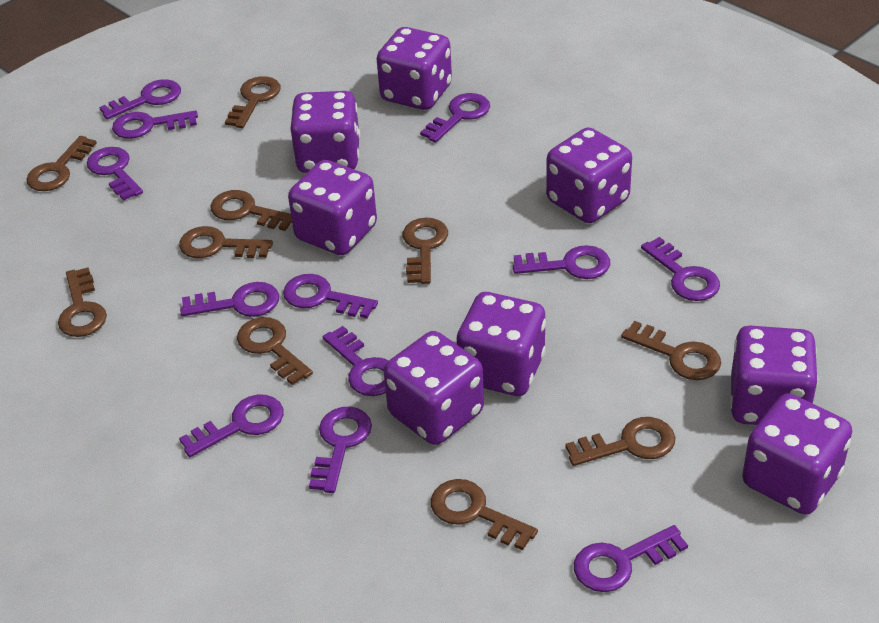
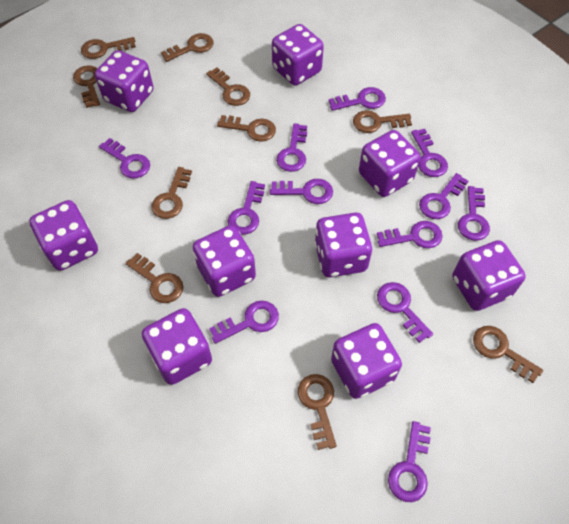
purple dice: 8 -> 9

